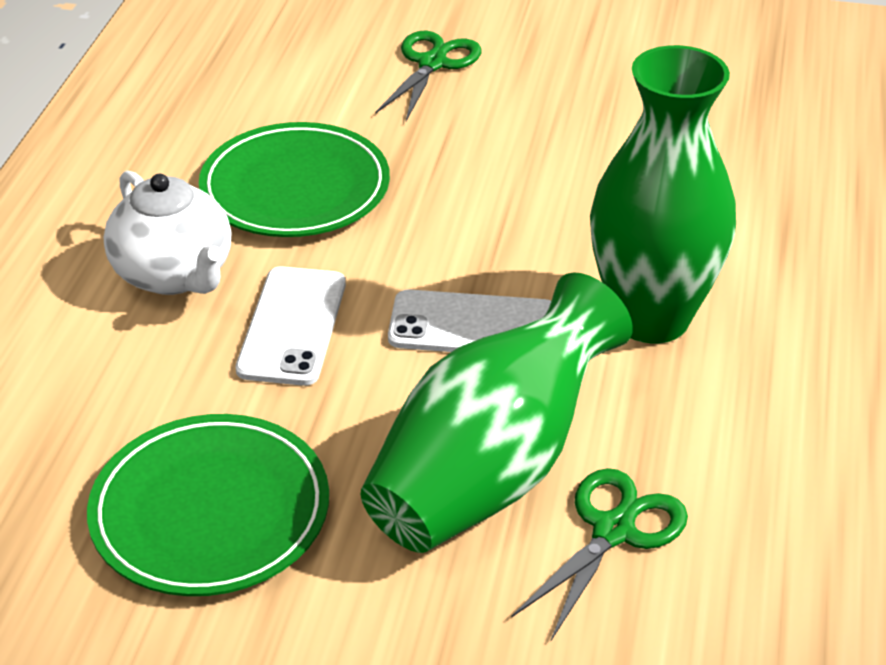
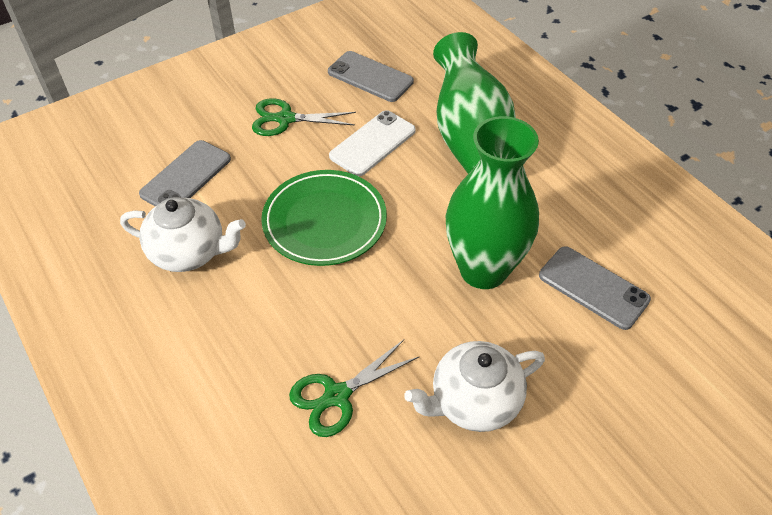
green plate: 2 -> 1
grey phone: 0 -> 3
white phone: 2 -> 1
white teapot: 1 -> 2

